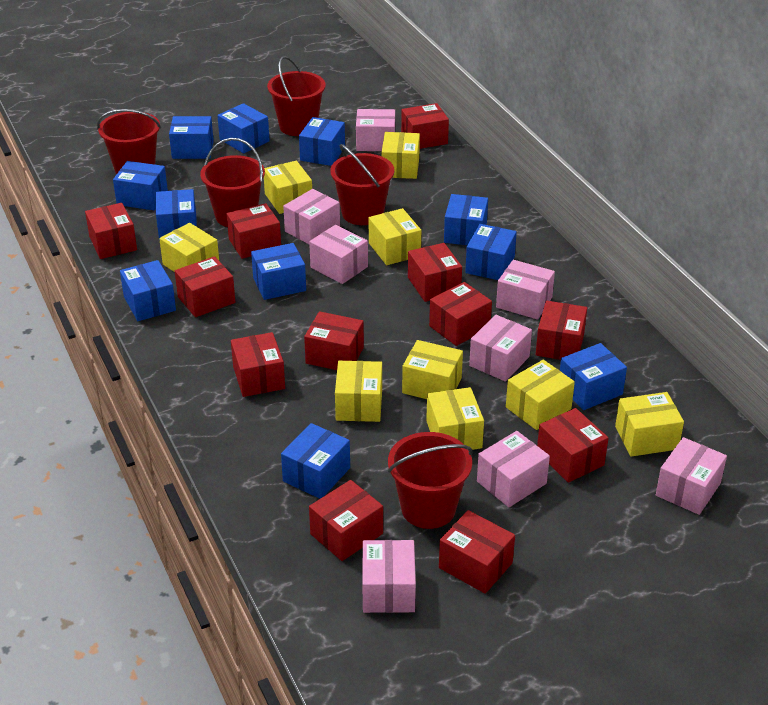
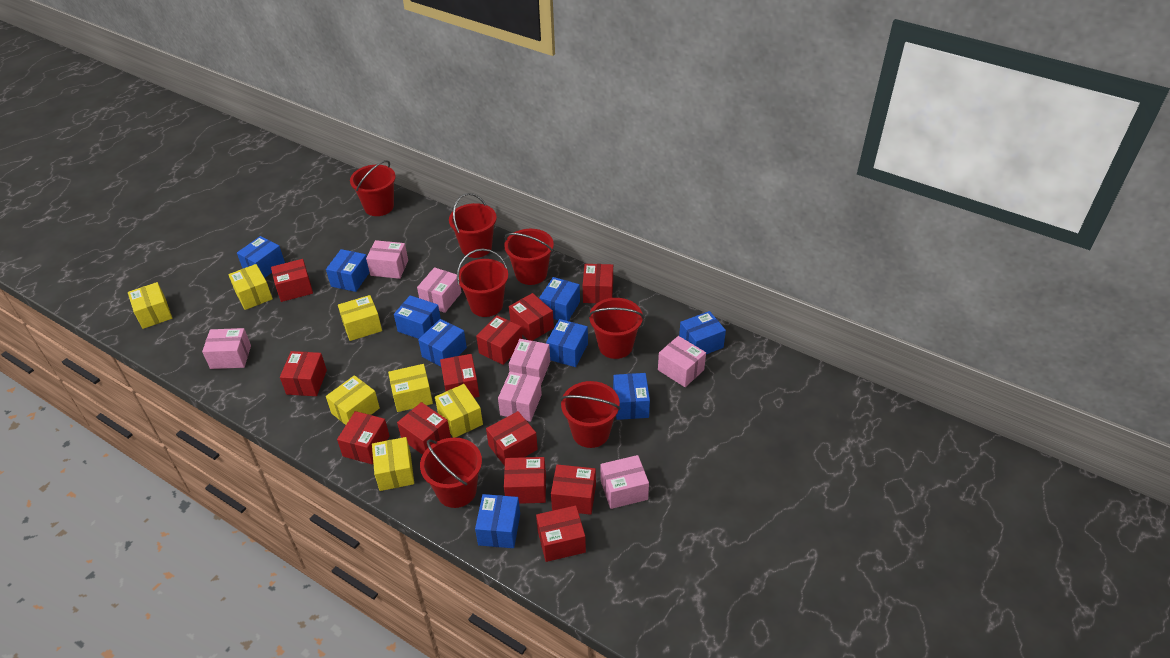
blue box: 11 -> 9
pink box: 8 -> 7
red bucket: 5 -> 7
yellow box: 9 -> 7

